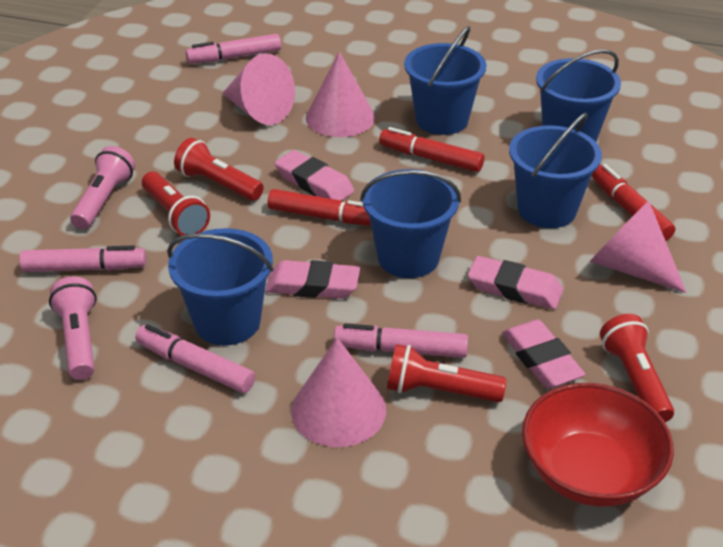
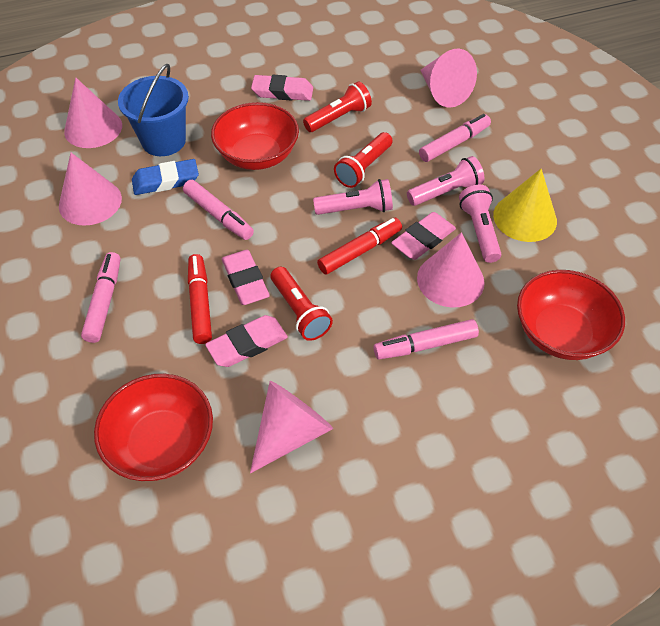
blue bucket: 5 -> 1
blue eraser: 0 -> 1
pink cone: 4 -> 5
pink flashlight: 2 -> 3
red bowl: 1 -> 3
red flashlight: 4 -> 3
red marker: 3 -> 2
yellow cone: 0 -> 1

